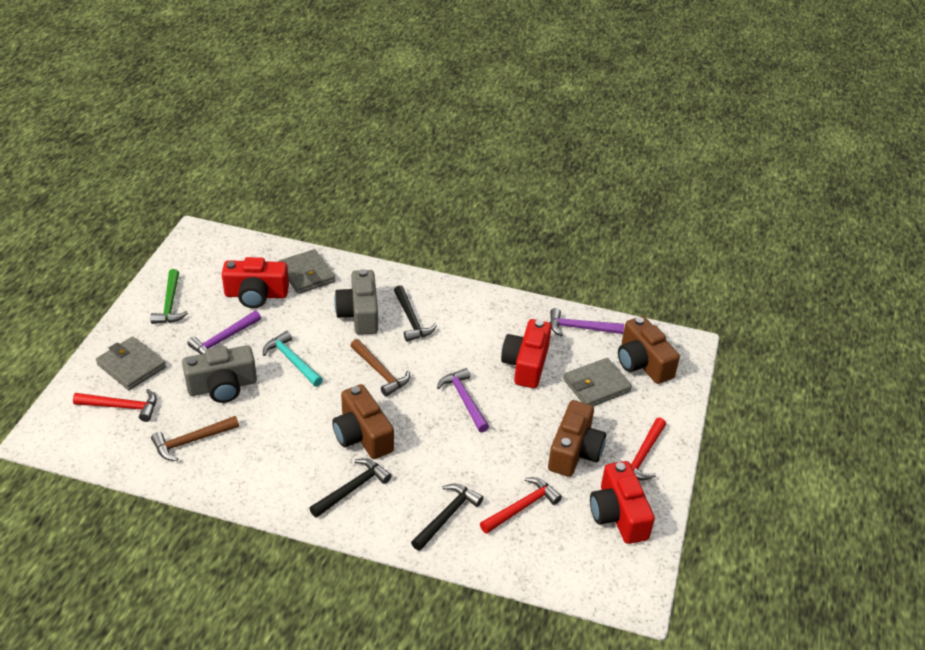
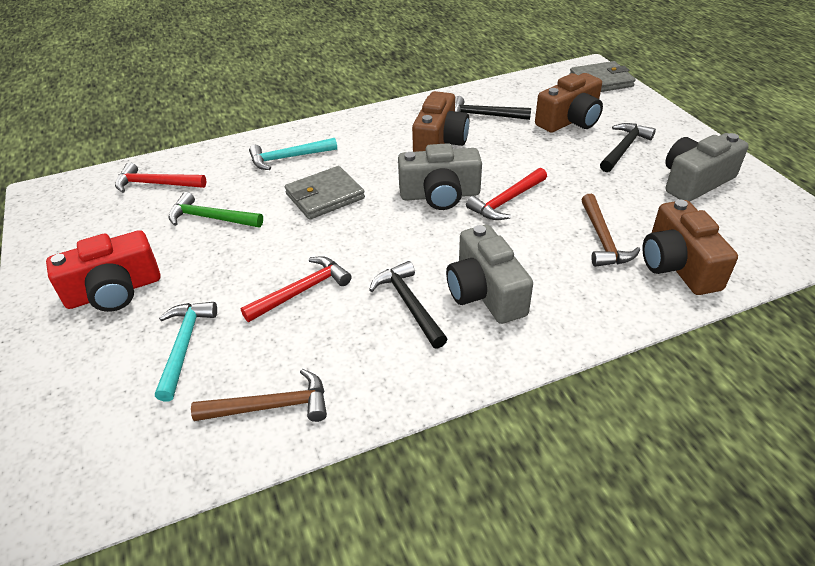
grey camera: 2 -> 3
grey wallet: 3 -> 2
purple hammer: 3 -> 0
red camera: 3 -> 1
turquoise hammer: 1 -> 2

